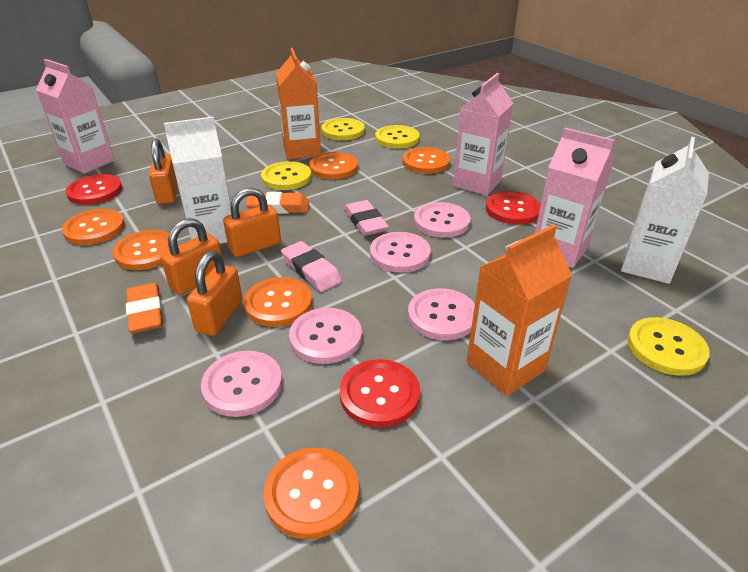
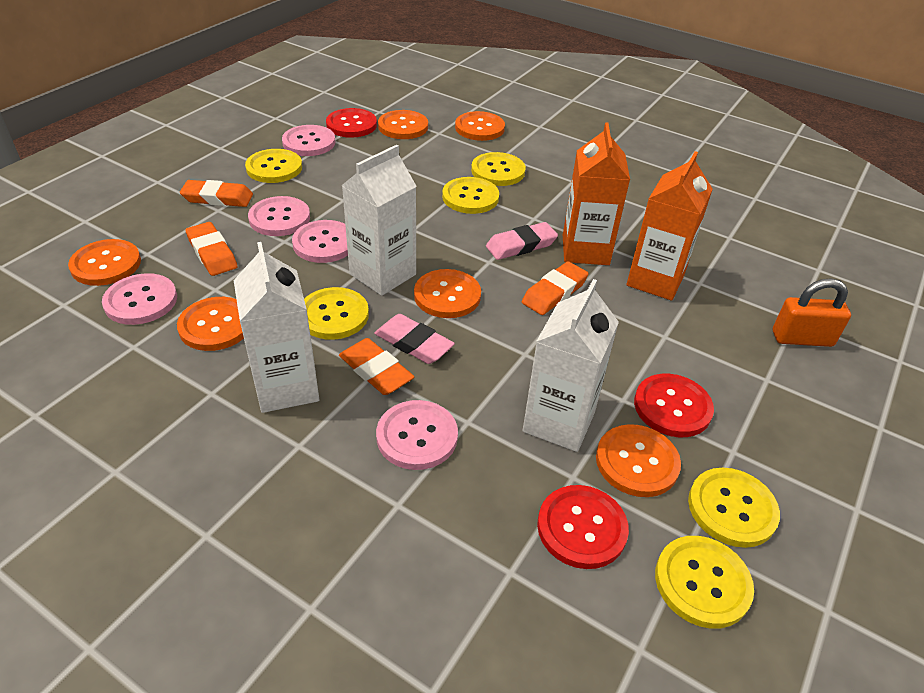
orange eraser: 2 -> 4
orange padlock: 4 -> 1
pink carton: 3 -> 0
white carton: 2 -> 3
yellow button: 4 -> 6

